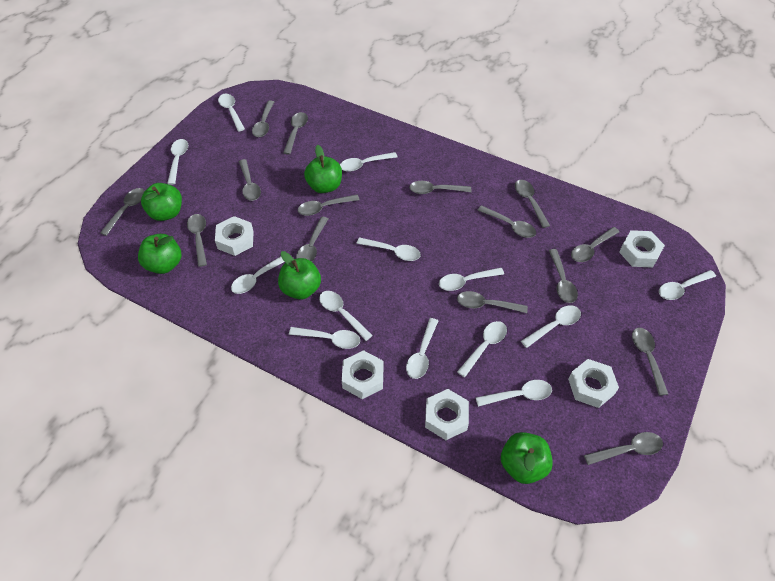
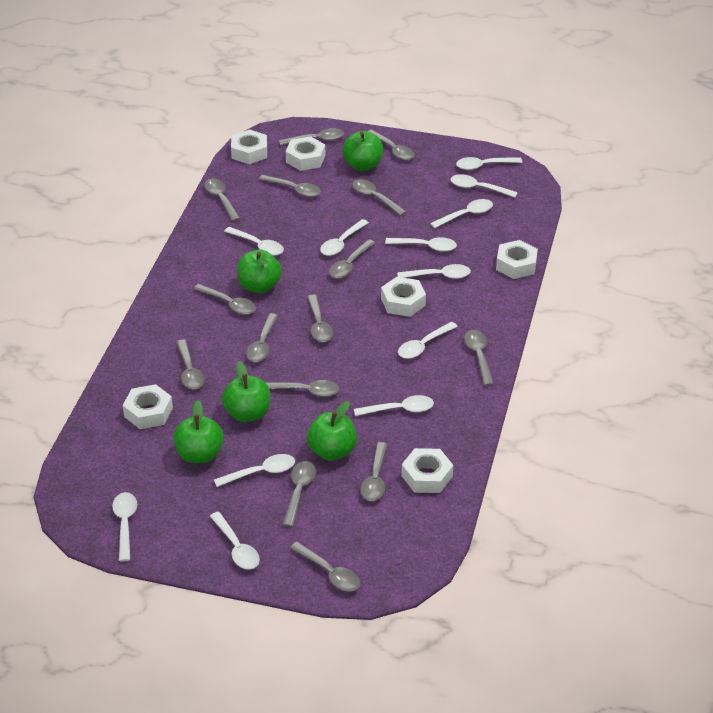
white nut: 5 -> 6
white spoon: 13 -> 12

